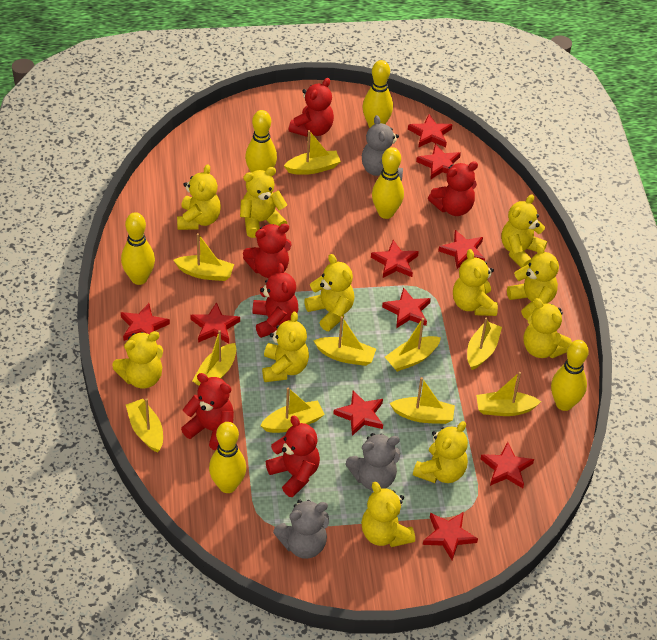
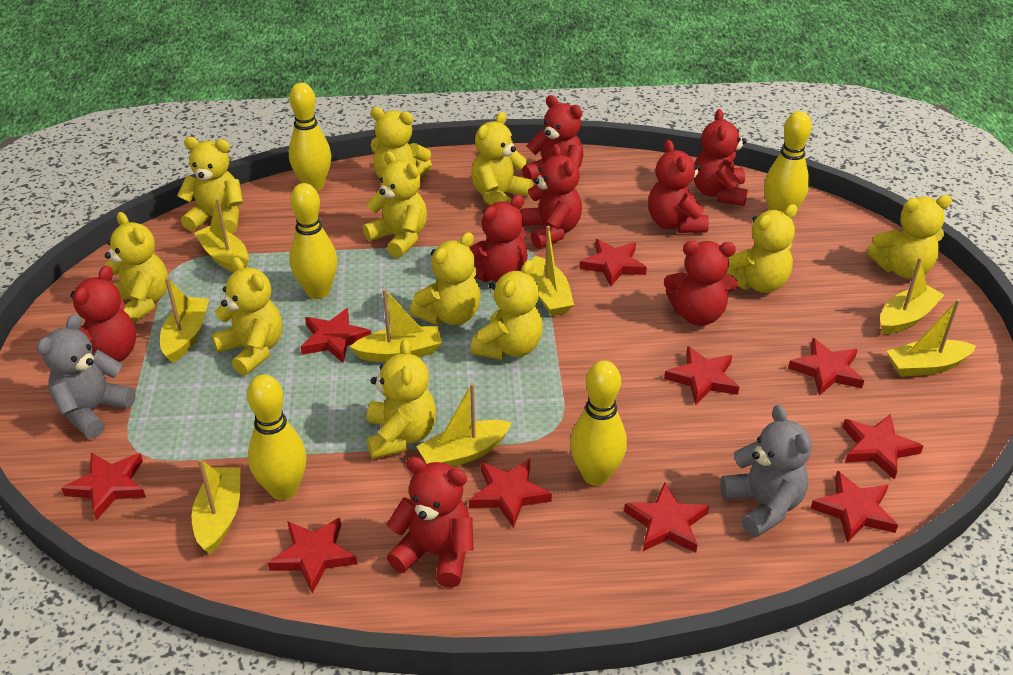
grey teddy bear: 3 -> 2
red teddy bear: 6 -> 8
yellow boat: 10 -> 8
yellow bowling pin: 6 -> 5

